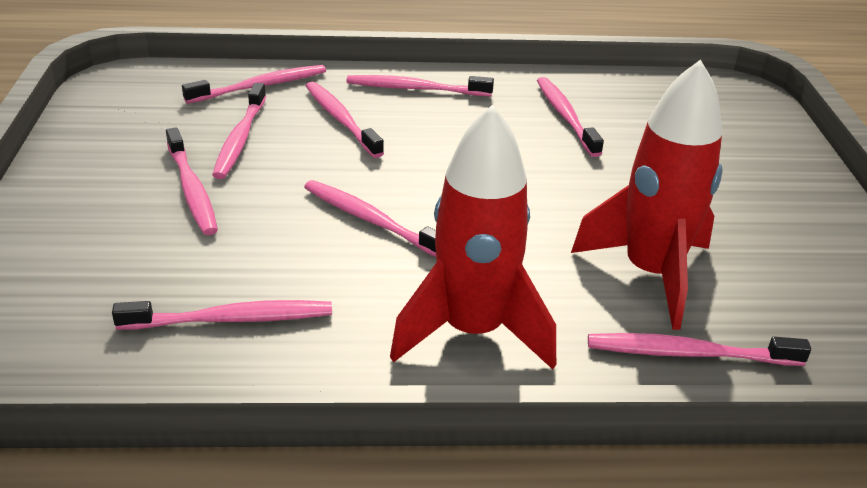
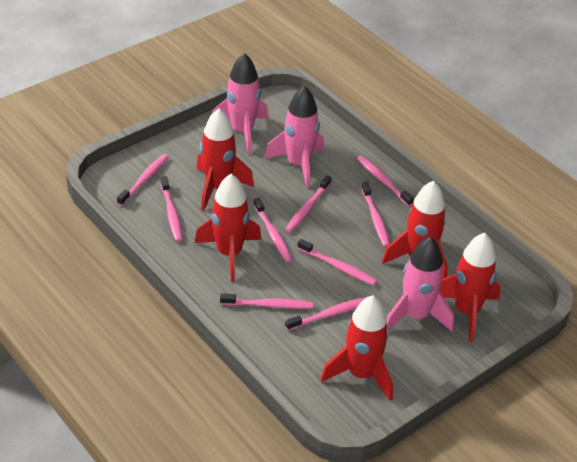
pink rocket: 0 -> 3
red rocket: 2 -> 5

